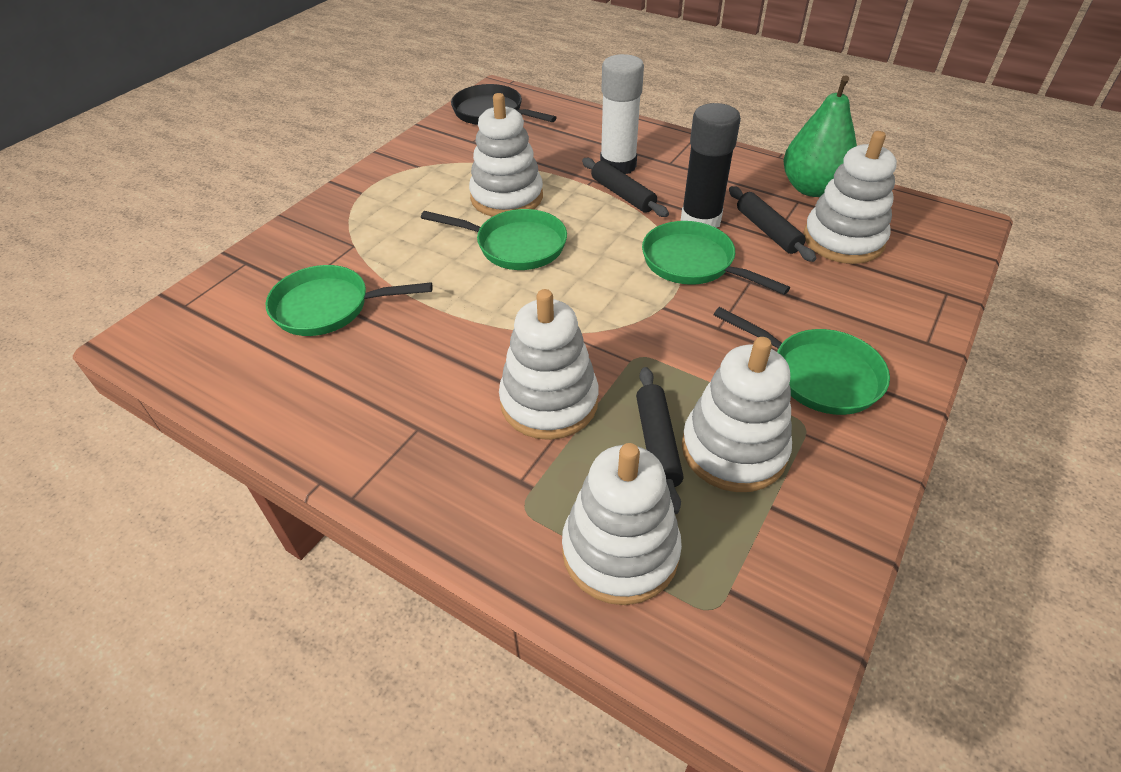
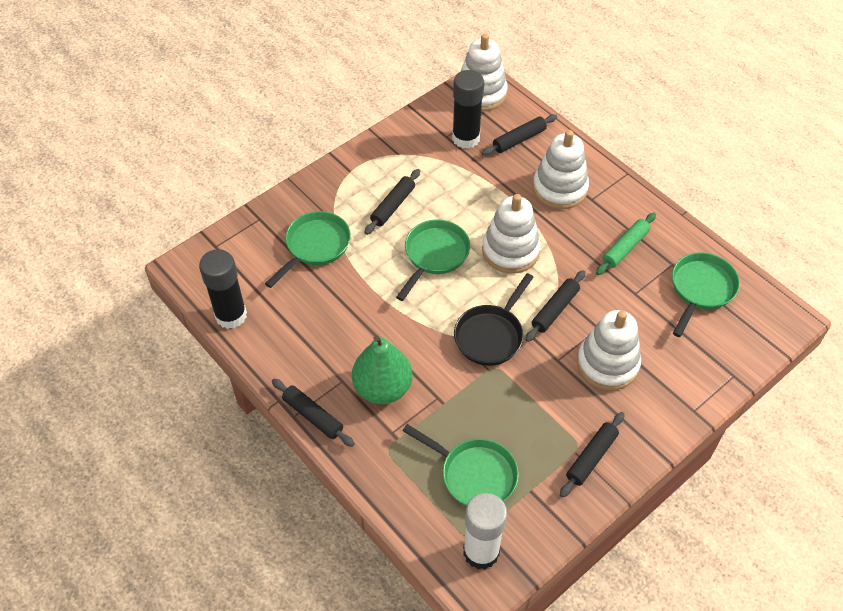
black glue stick: 1 -> 2
black rolling pin: 3 -> 5
green rolling pin: 0 -> 1
white stacking toy: 5 -> 4

